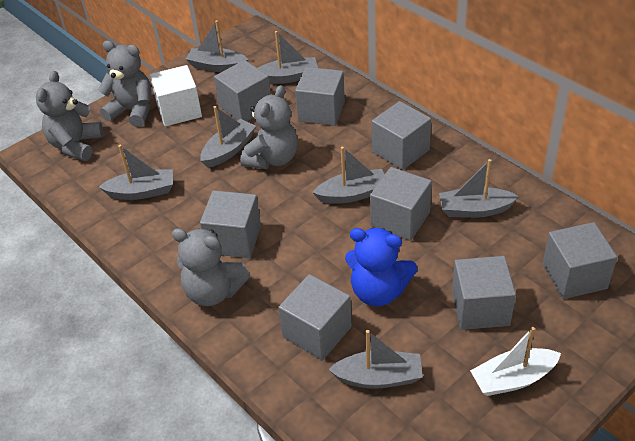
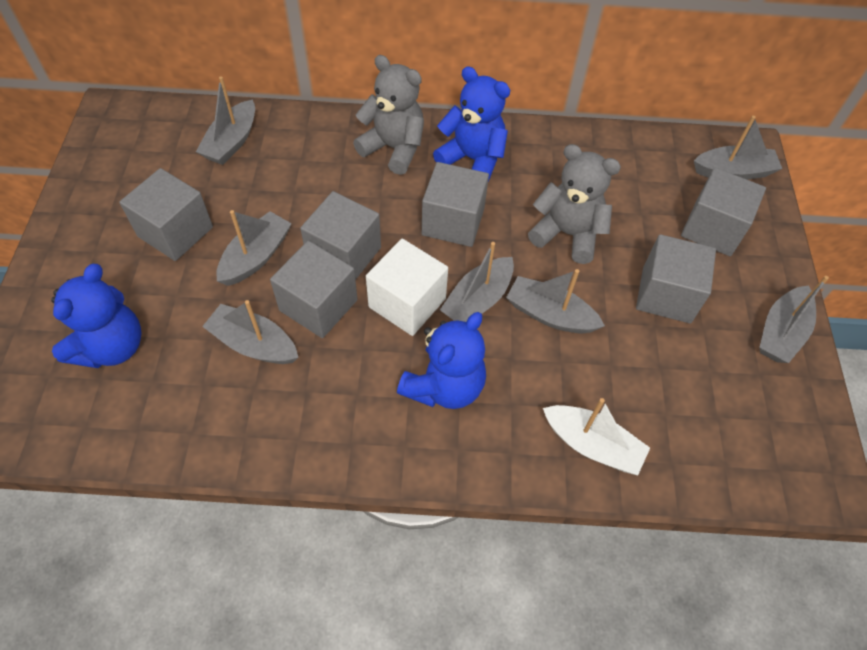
blue teddy bear: 1 -> 3
grey cube: 8 -> 6
grey teddy bear: 4 -> 2

